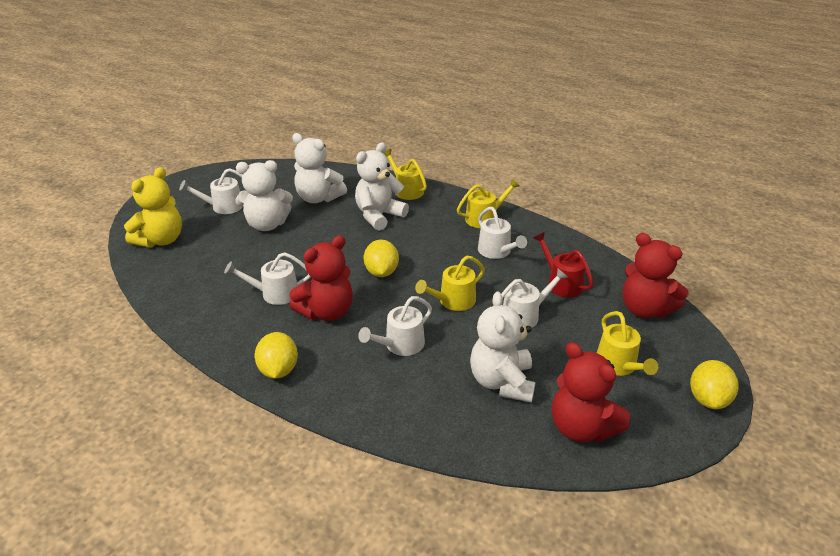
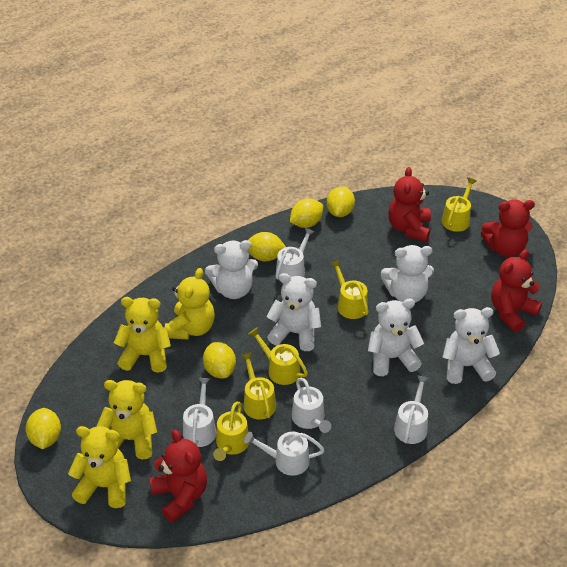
red teddy bear: 3 -> 4
red watering can: 1 -> 0
white teddy bear: 4 -> 5
yellow lemon: 3 -> 5
yellow teddy bear: 1 -> 4
yellow watering can: 4 -> 5

